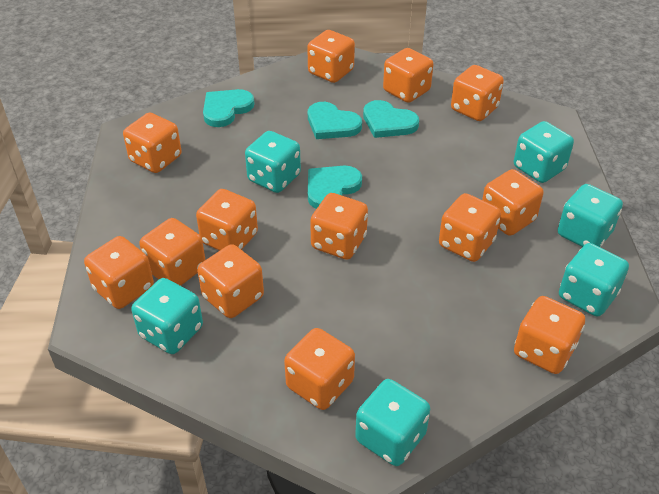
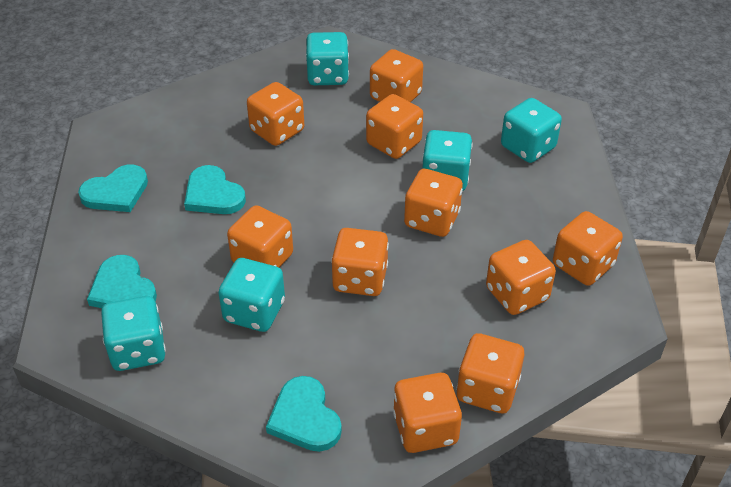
orange dice: 13 -> 10
turquoise dice: 6 -> 5

